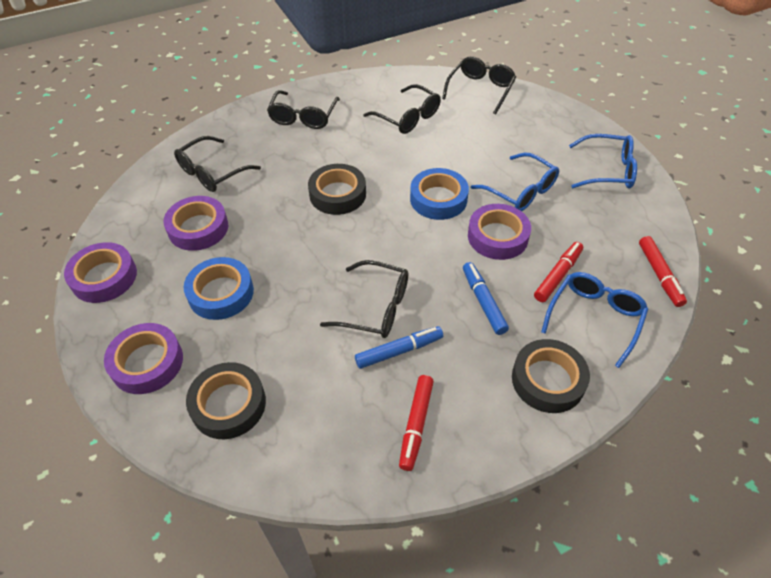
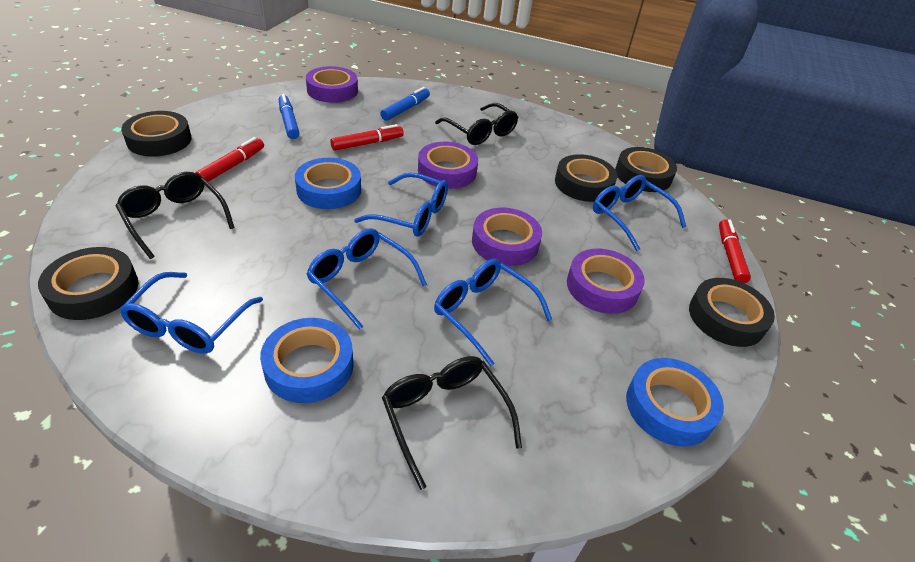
black glasses: 5 -> 3
black tape: 3 -> 5
blue glasses: 3 -> 5
blue tape: 2 -> 3

